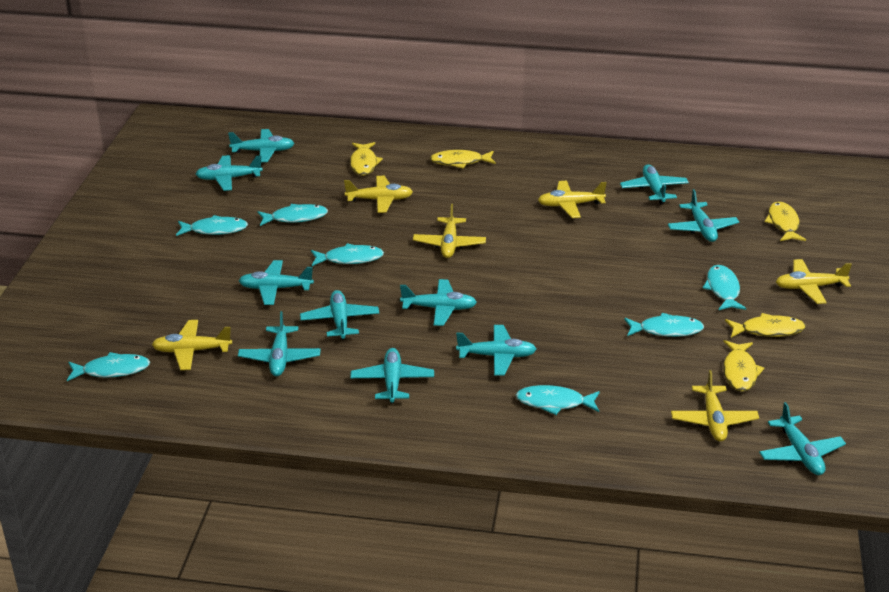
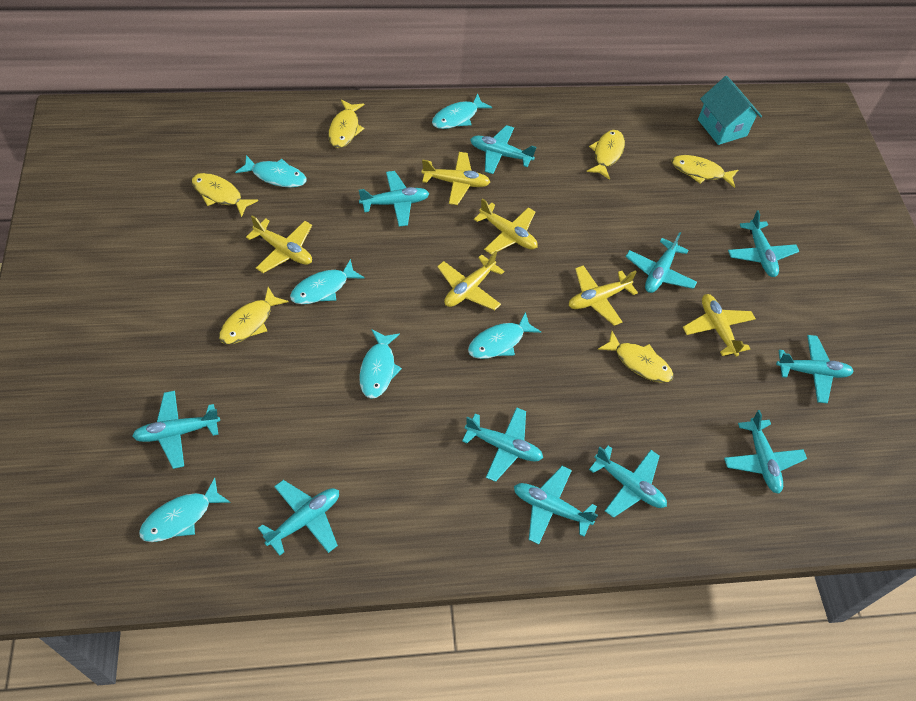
turquoise fish: 7 -> 6
turquoise house: 0 -> 1
yellow fish: 5 -> 6

